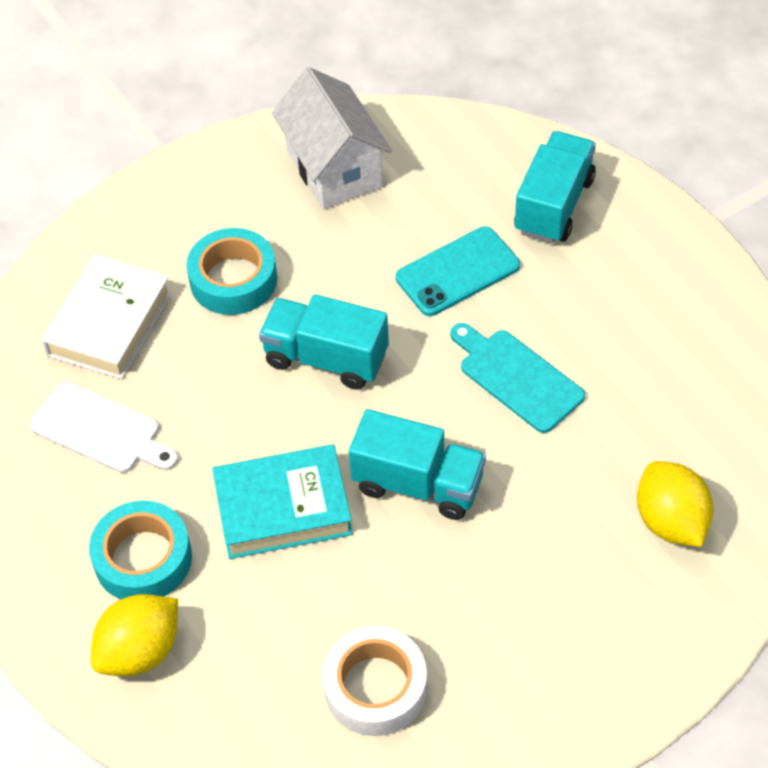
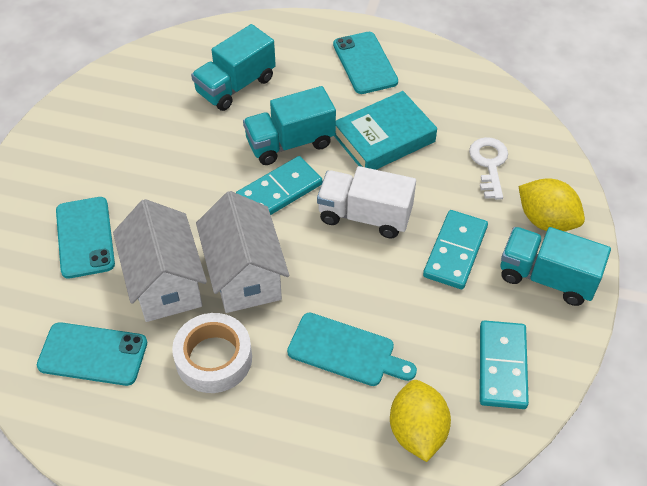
turquoise domino: 0 -> 3
turquoise phone: 1 -> 3
turquoise tape: 2 -> 0
white book: 1 -> 0
white cutting board: 1 -> 0
white house: 1 -> 2
white key: 0 -> 1
white truck: 0 -> 1

